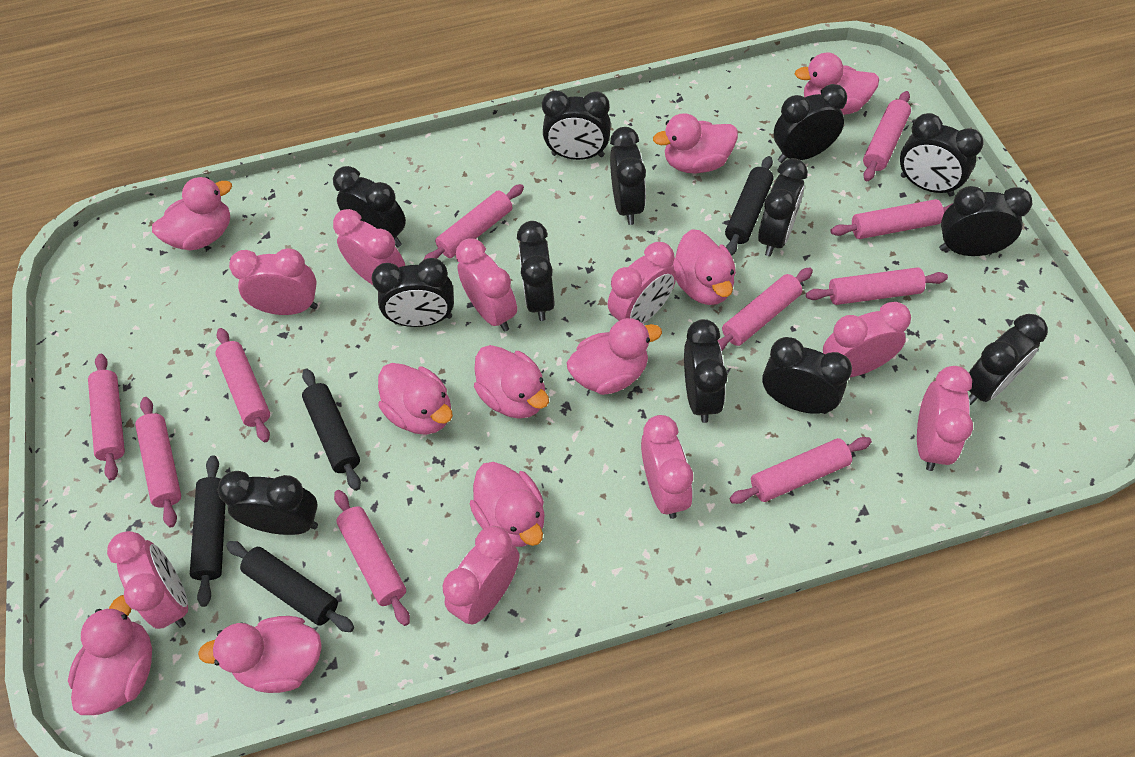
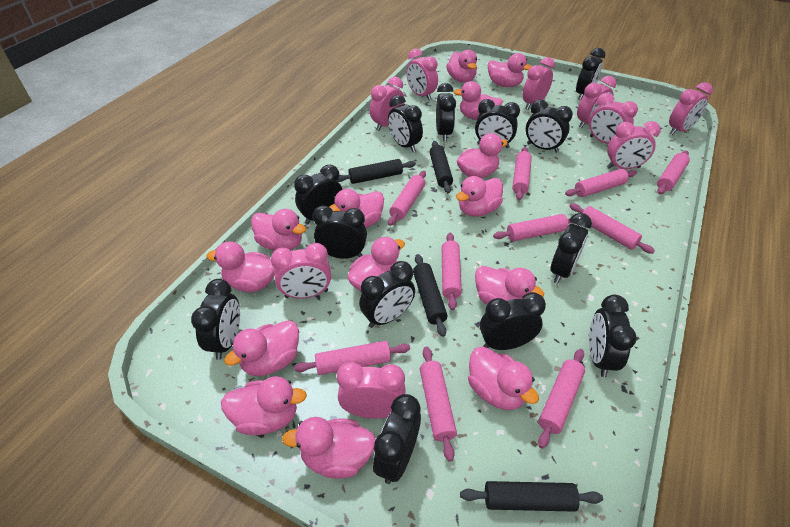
pink duck: 10 -> 14

